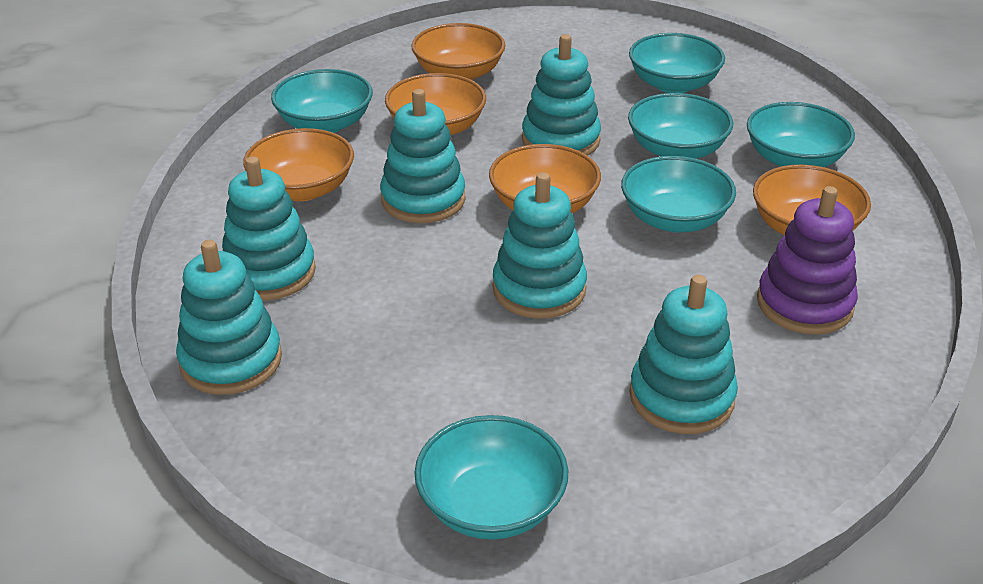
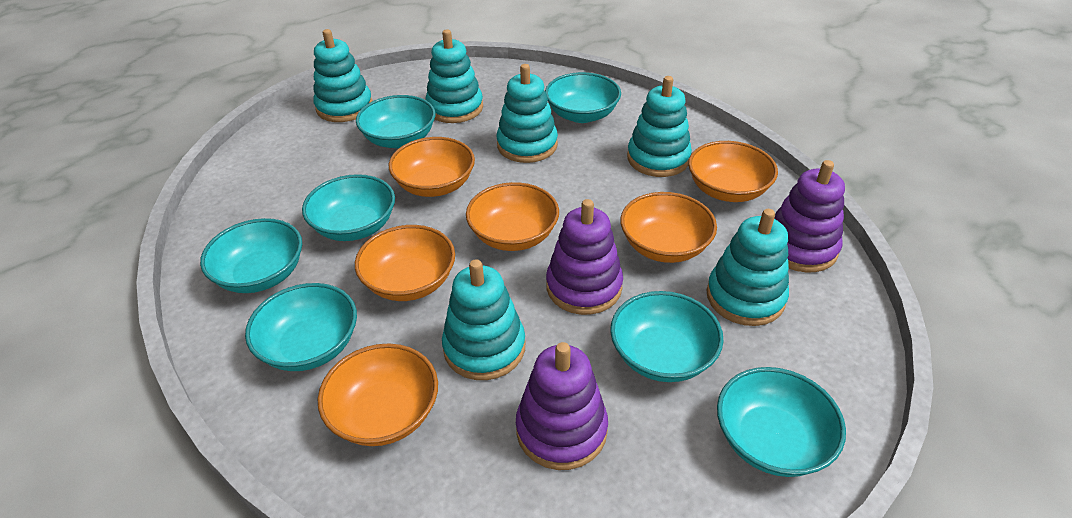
orange bowl: 5 -> 6
purple stacking toy: 1 -> 3
turquoise bowl: 6 -> 7

